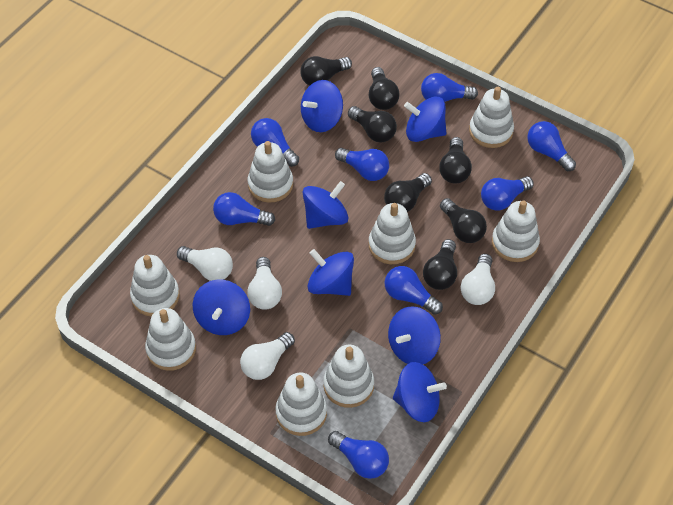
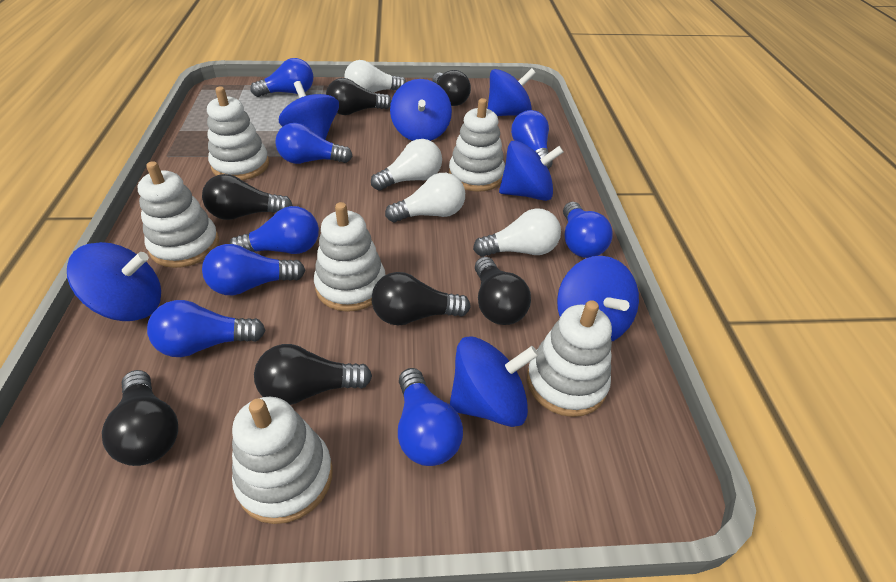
white stacking toy: 8 -> 6

